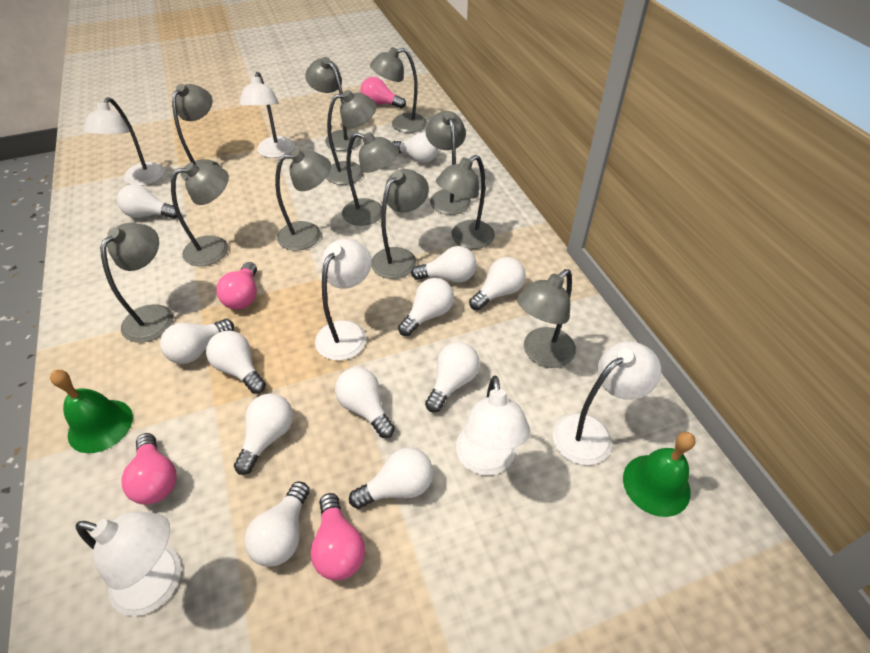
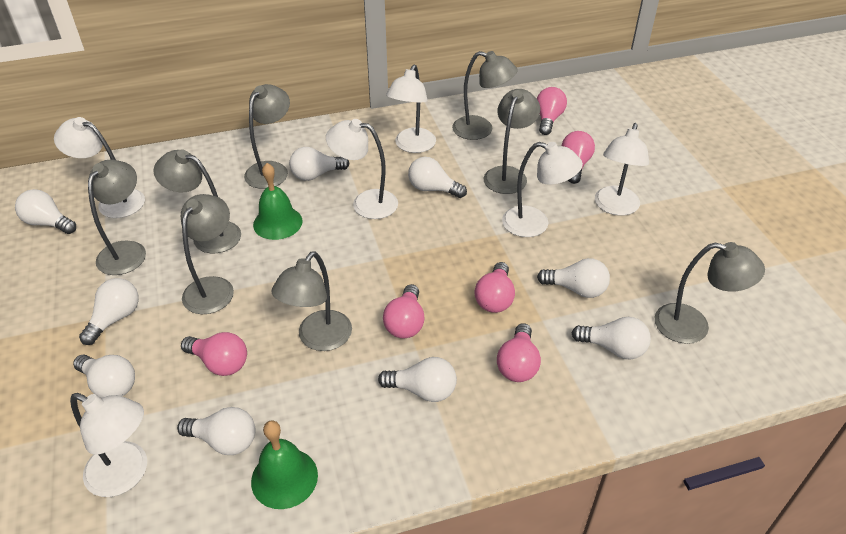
grey lamp: 12 -> 8
pink light bulb: 4 -> 6
white light bulb: 12 -> 9

